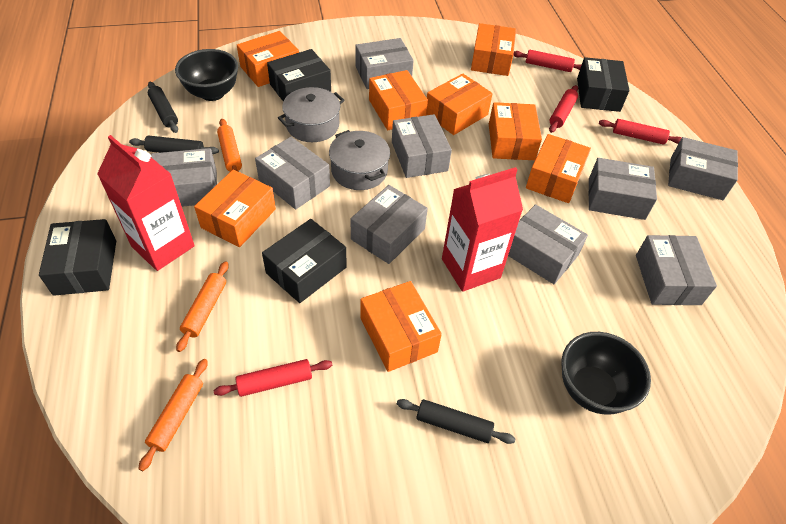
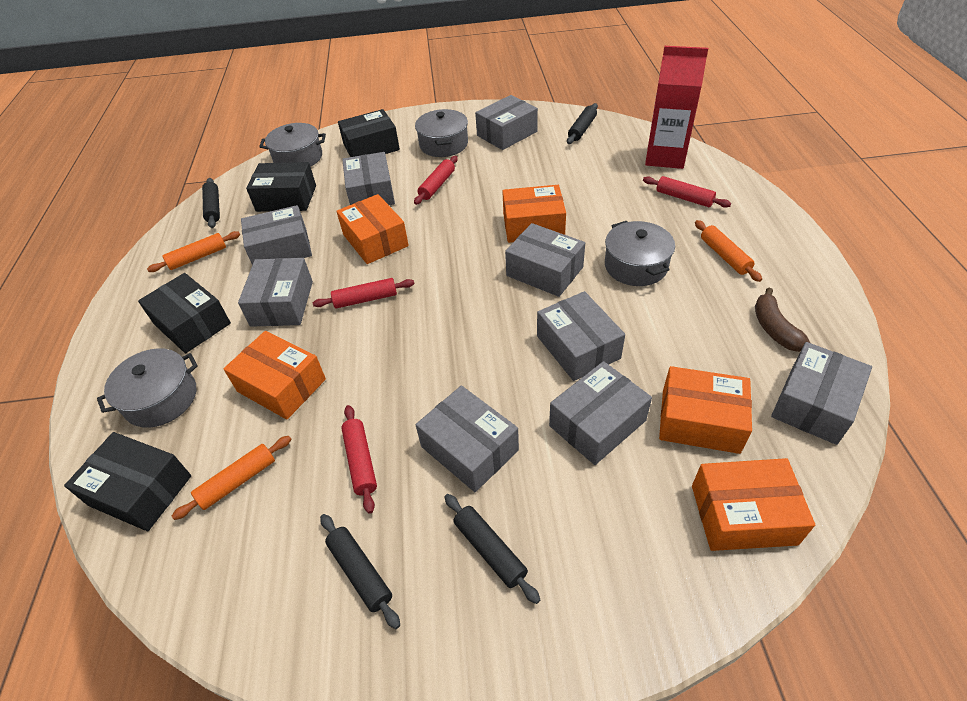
black bowl: 2 -> 0
black rolling pin: 3 -> 4
brown banana: 0 -> 1
grey pot: 2 -> 4
orange box: 8 -> 5
red carton: 2 -> 1

